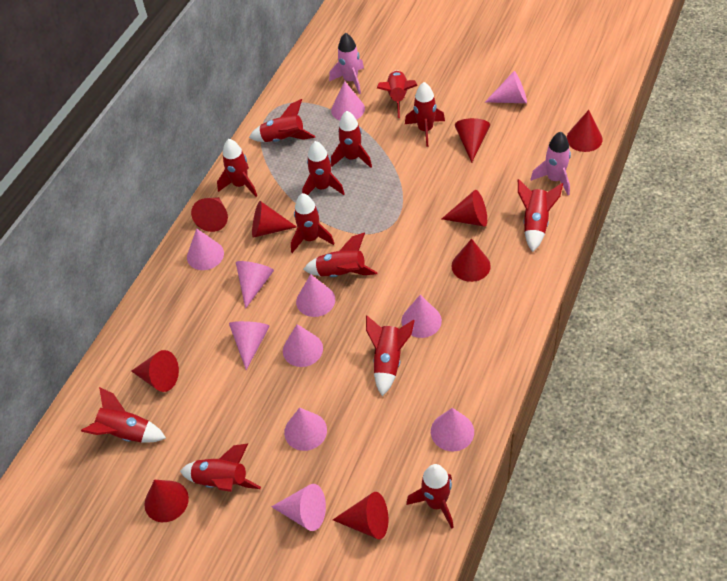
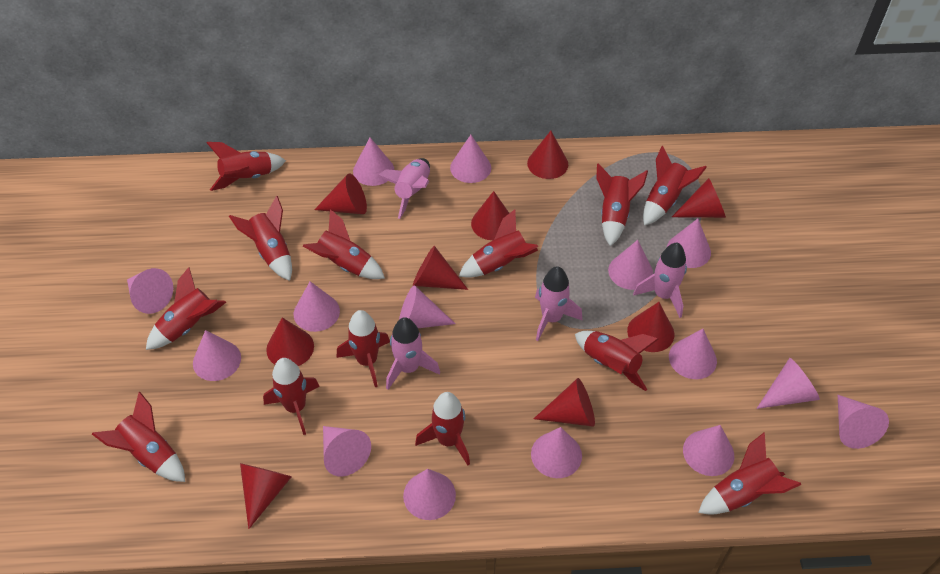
pink cone: 11 -> 15
pink rocket: 2 -> 4

